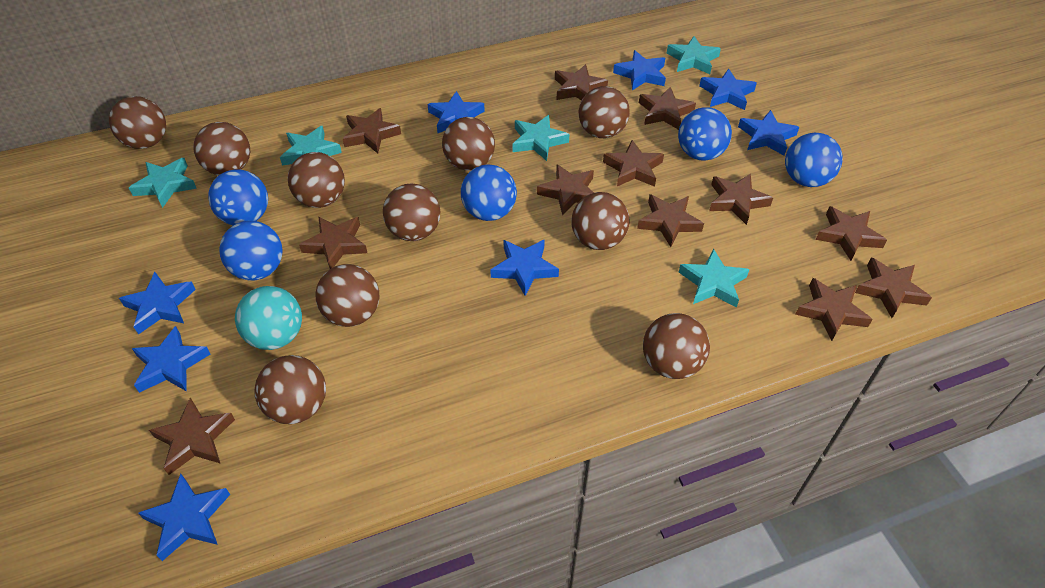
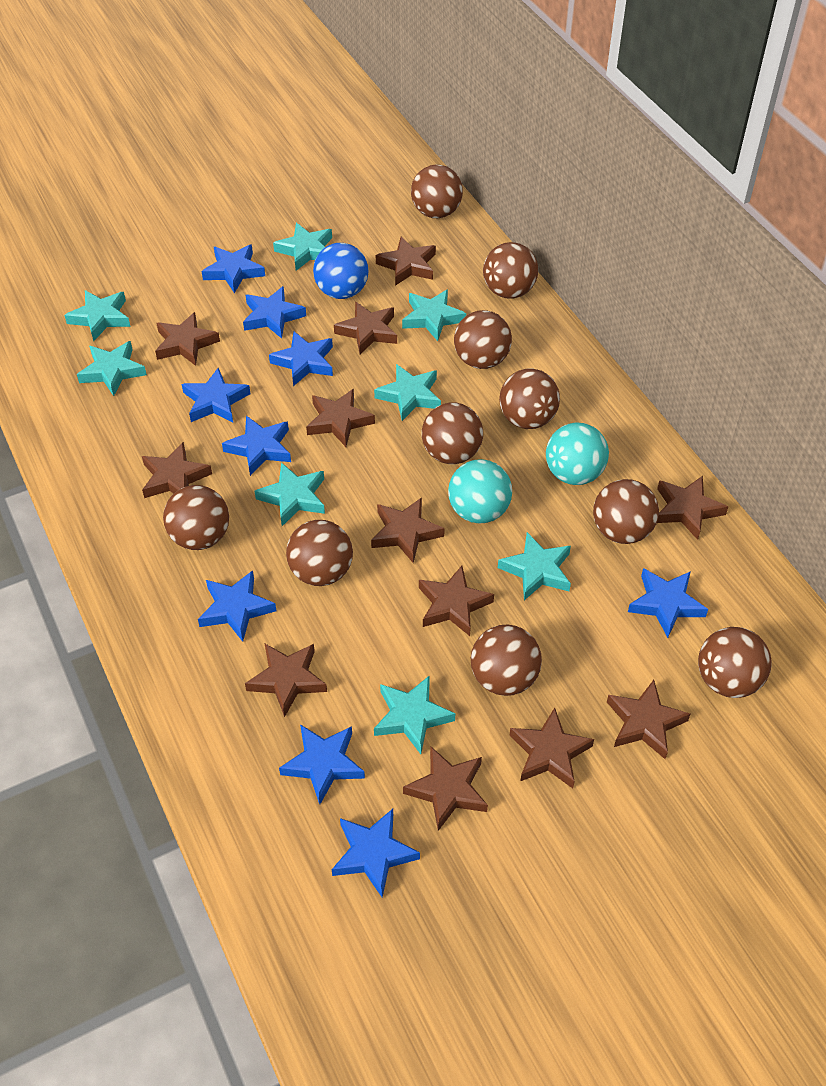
blue ball: 5 -> 1
blue star: 8 -> 9
turquoise ball: 1 -> 2
turquoise star: 5 -> 8

